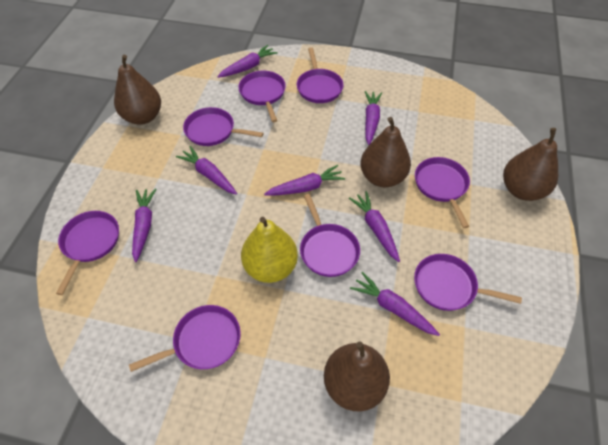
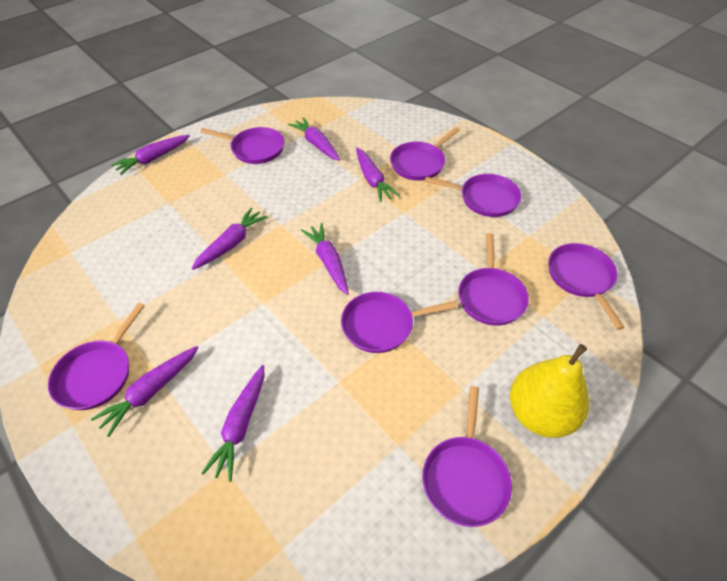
brown pear: 4 -> 0

